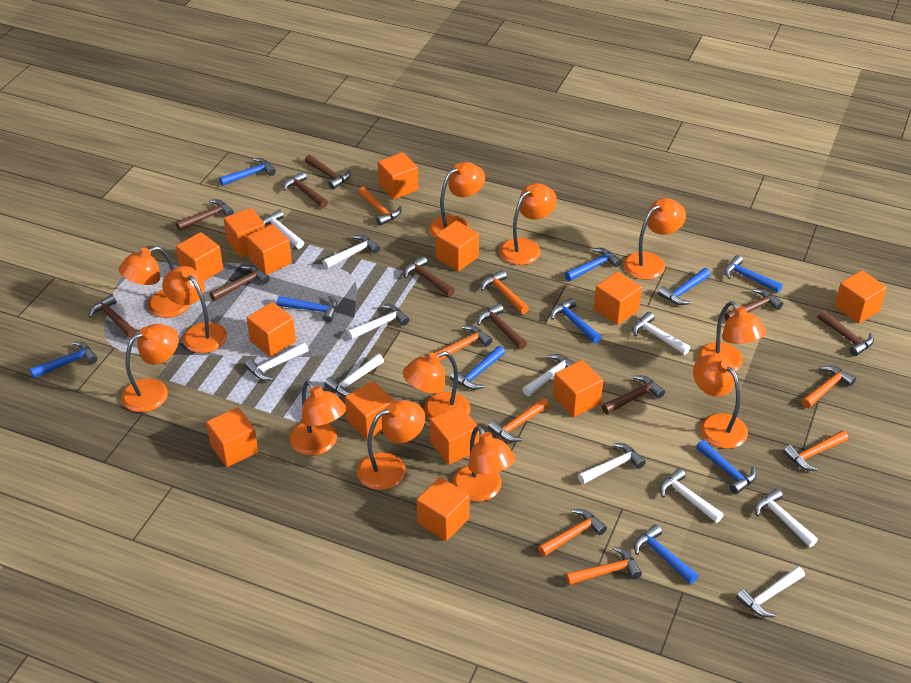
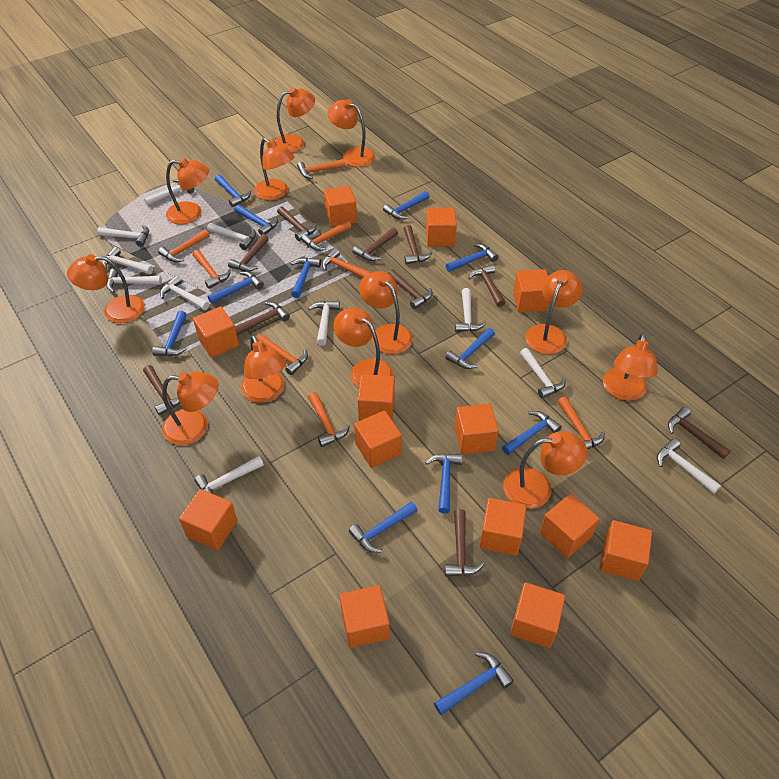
blue hammer: 10 -> 12

